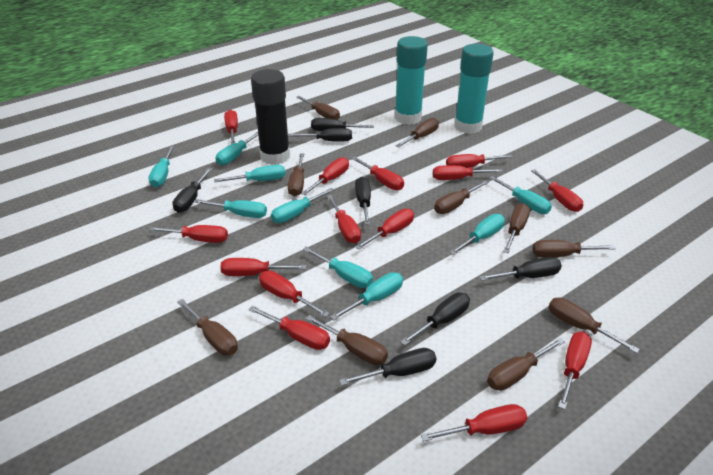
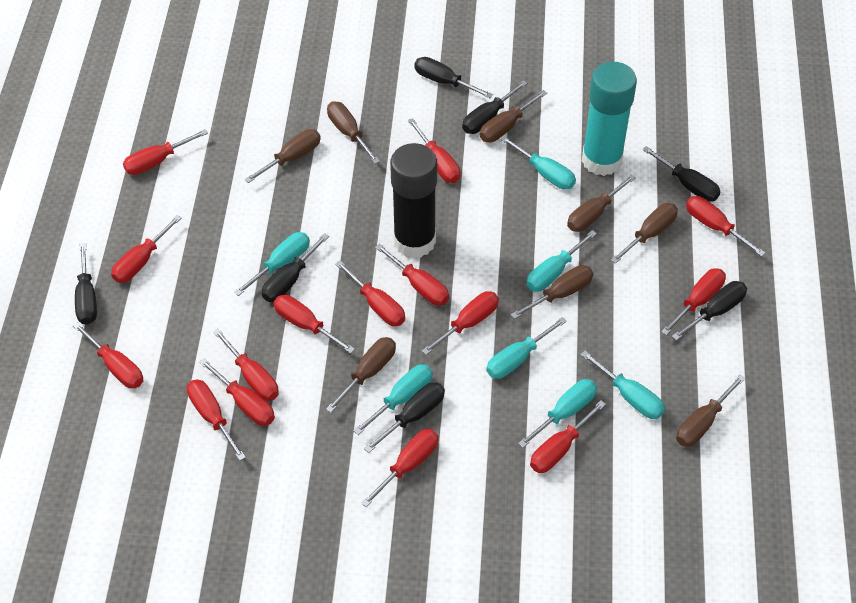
brown screwdriver: 10 -> 8
red screwdriver: 14 -> 15
turquoise glue stick: 2 -> 1
turquoise screwdriver: 9 -> 7

